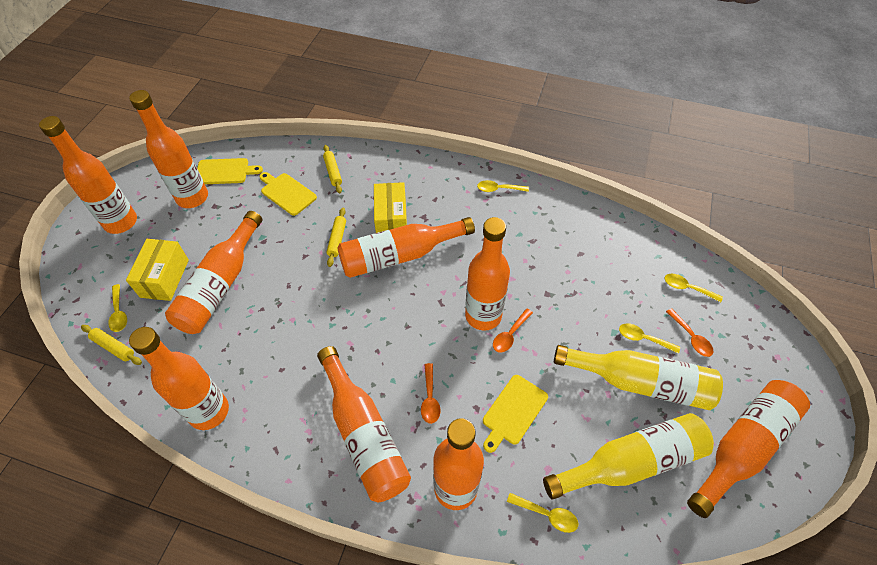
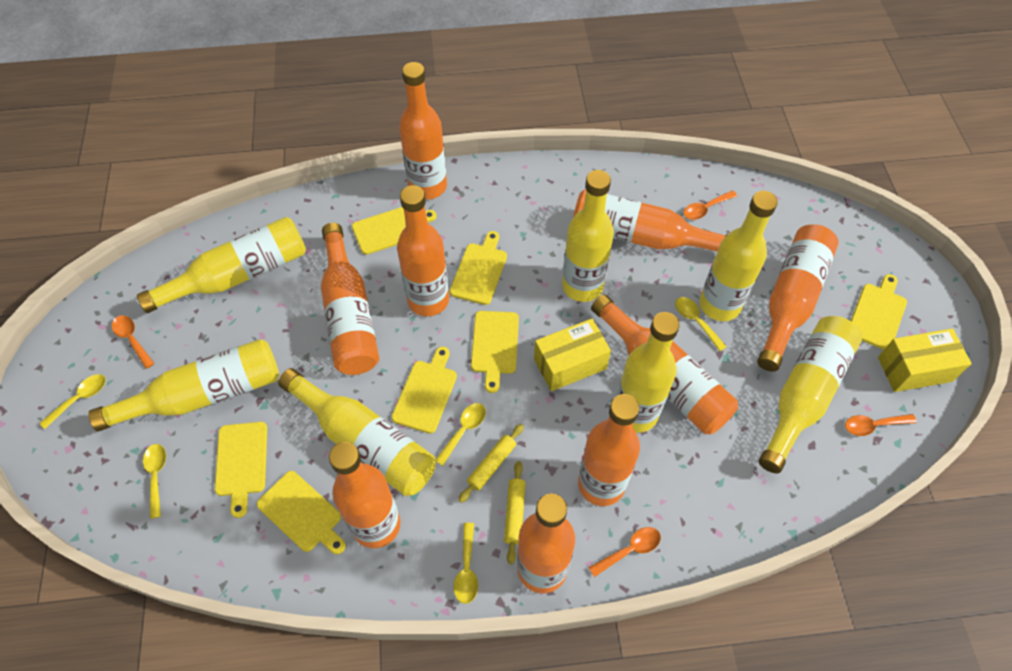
orange spoon: 3 -> 4
yellow bottle: 2 -> 7
yellow cutting board: 3 -> 7
yellow rolling pin: 3 -> 2

